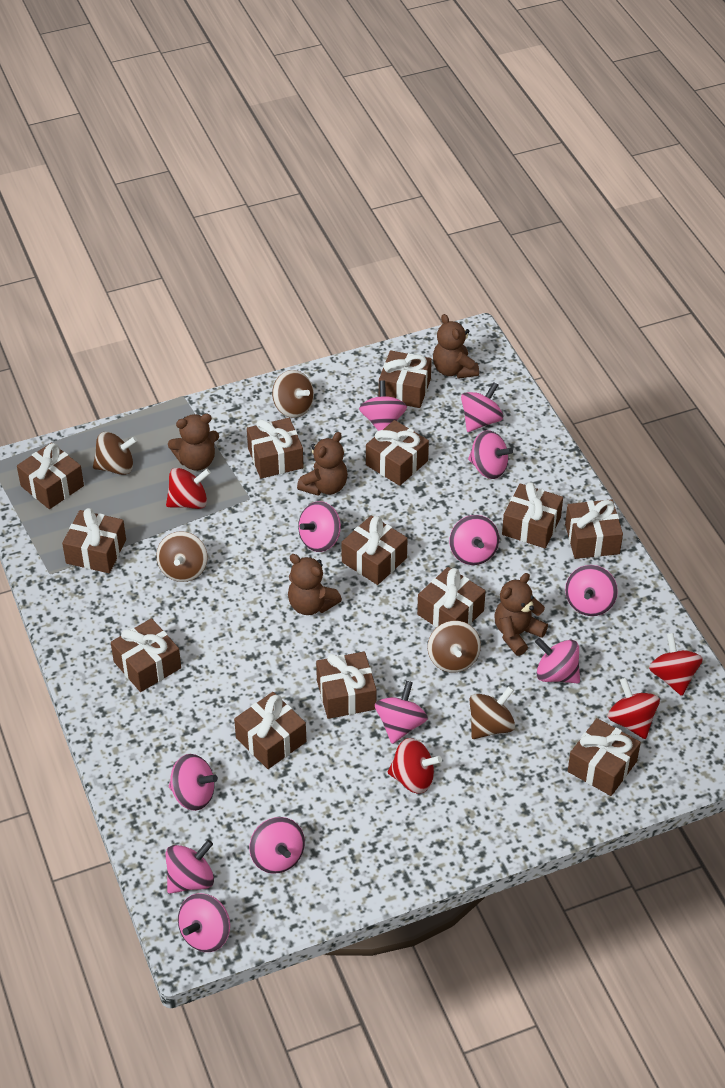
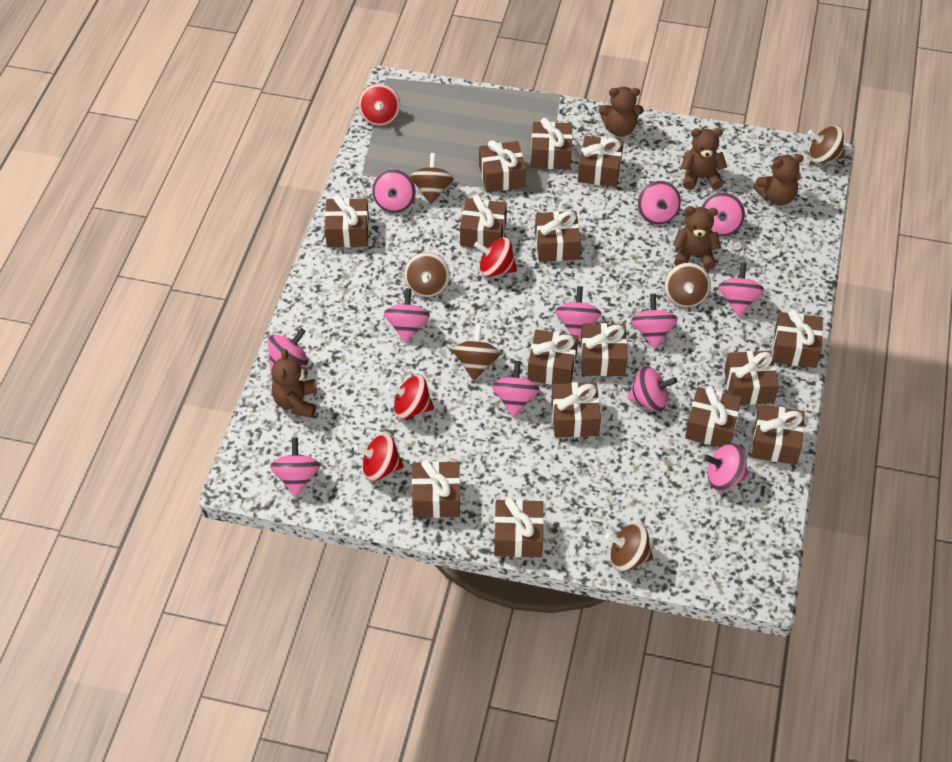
brown gift: 13 -> 15
brown spinning top: 5 -> 6

